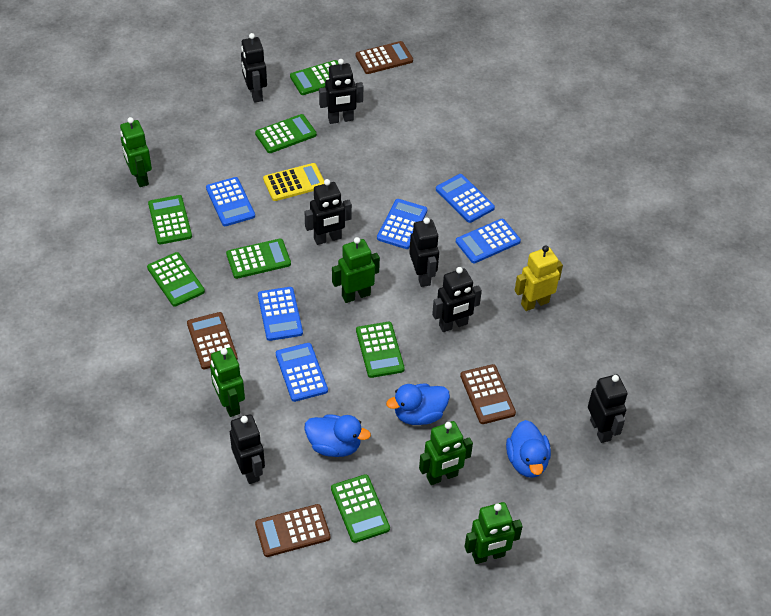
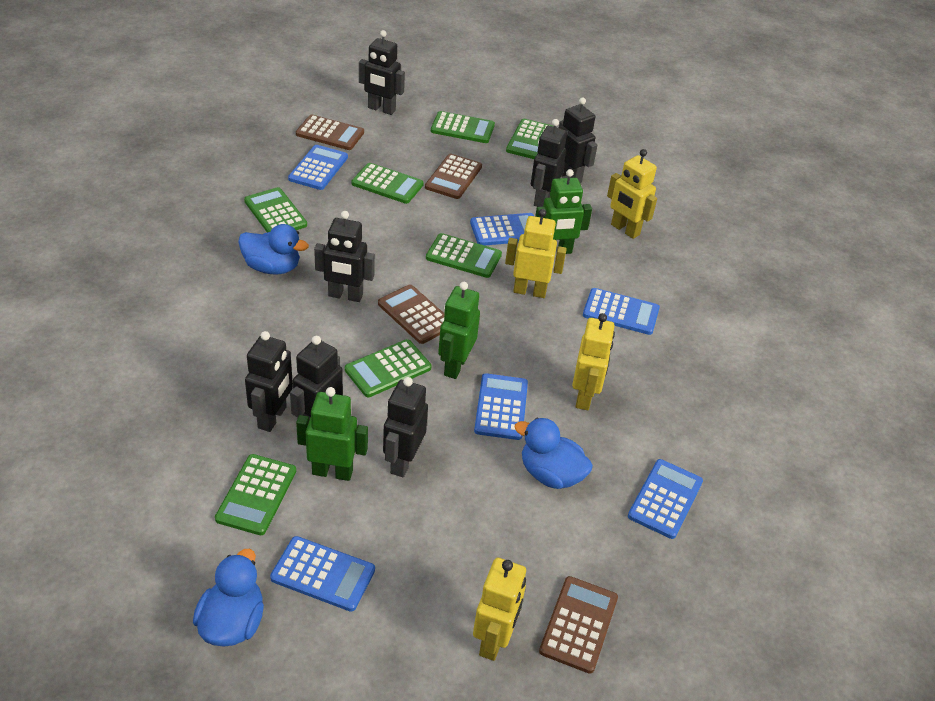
green robot: 5 -> 3
yellow calculator: 1 -> 0
yellow robot: 1 -> 4

